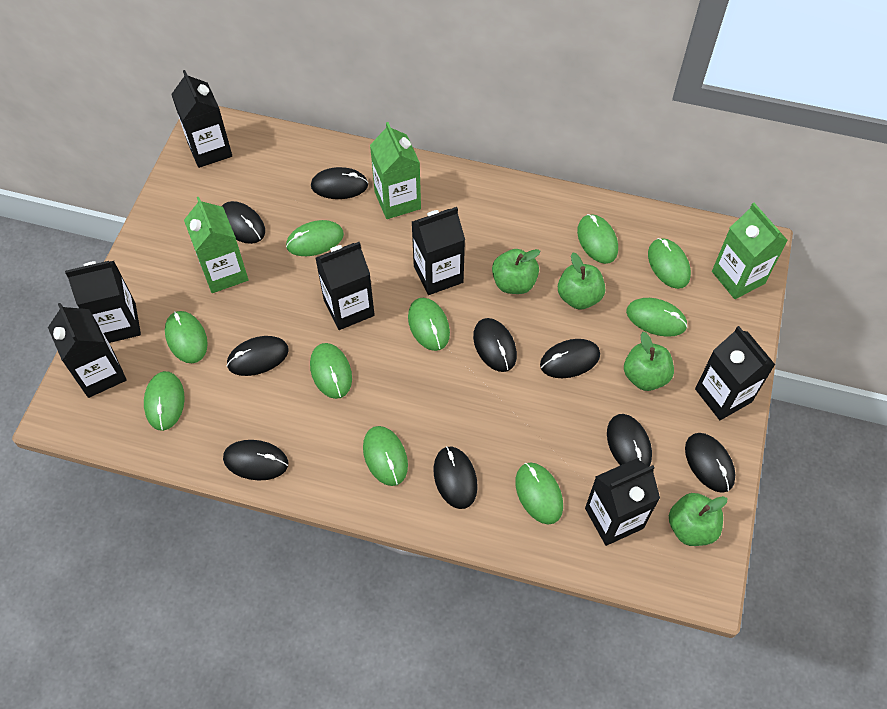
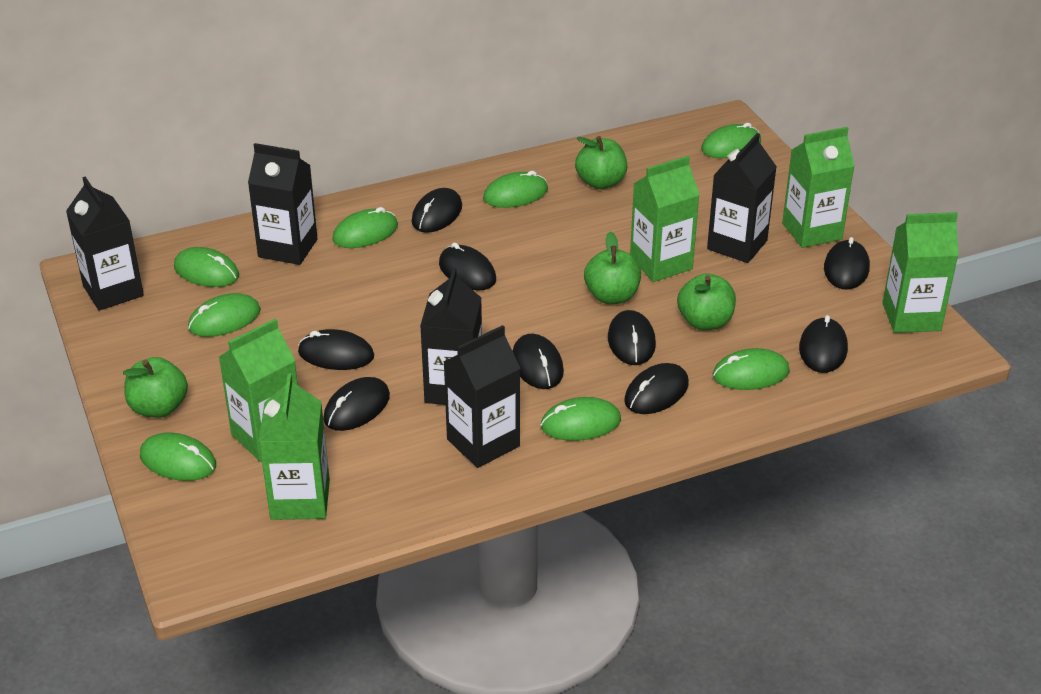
black carton: 7 -> 5
green carton: 3 -> 5
green mouse: 10 -> 8

